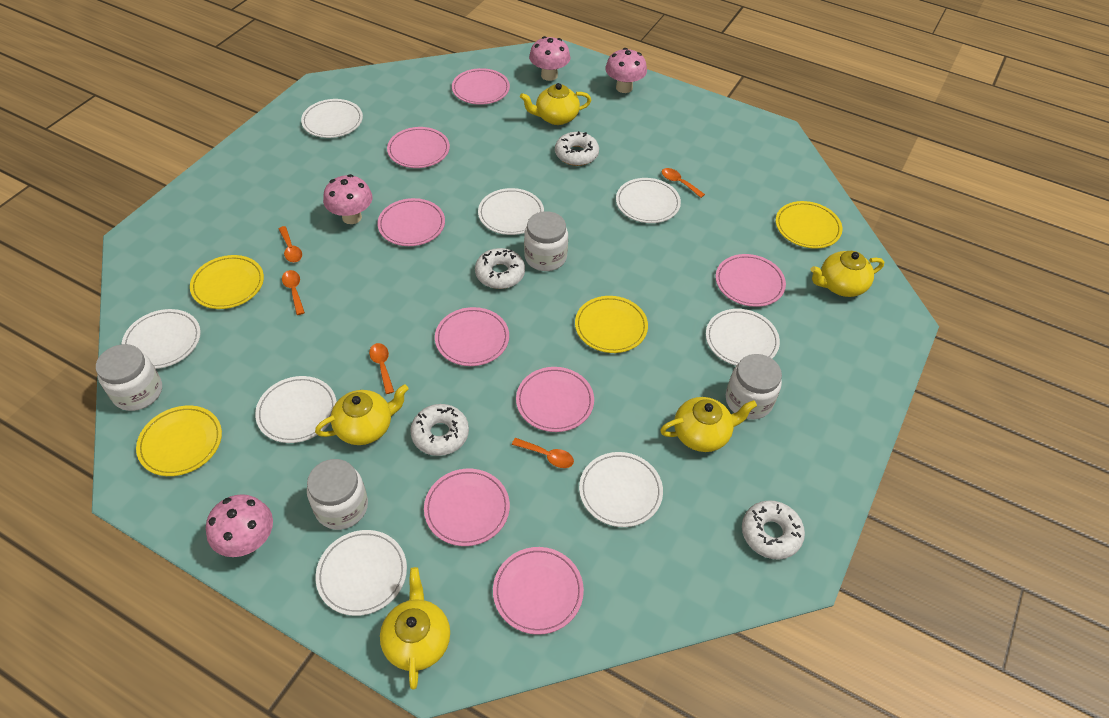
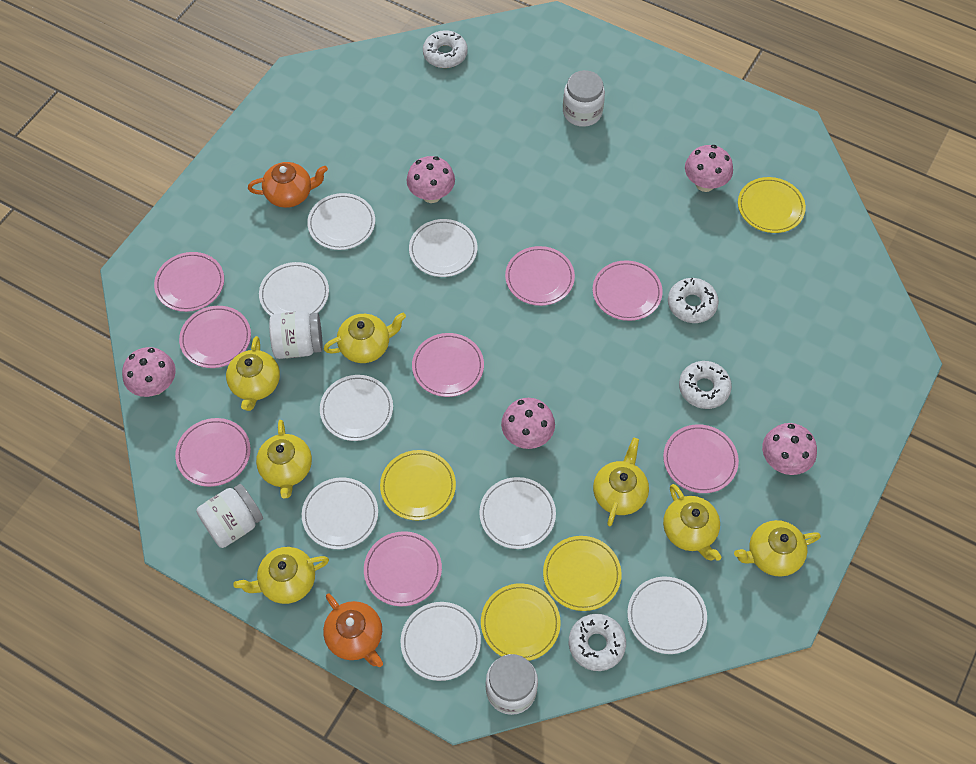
orange spoon: 5 -> 0
orange teapot: 0 -> 2
pink mushroom: 4 -> 5
yellow teapot: 5 -> 7

